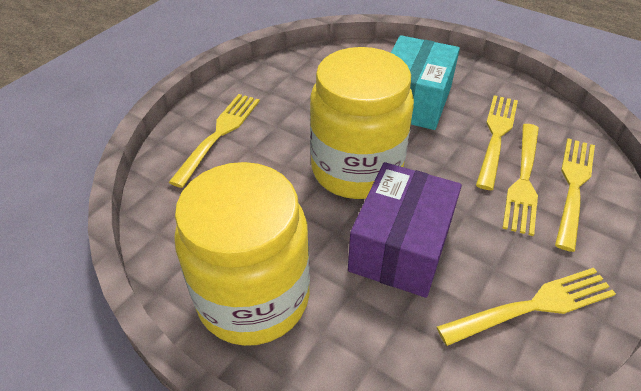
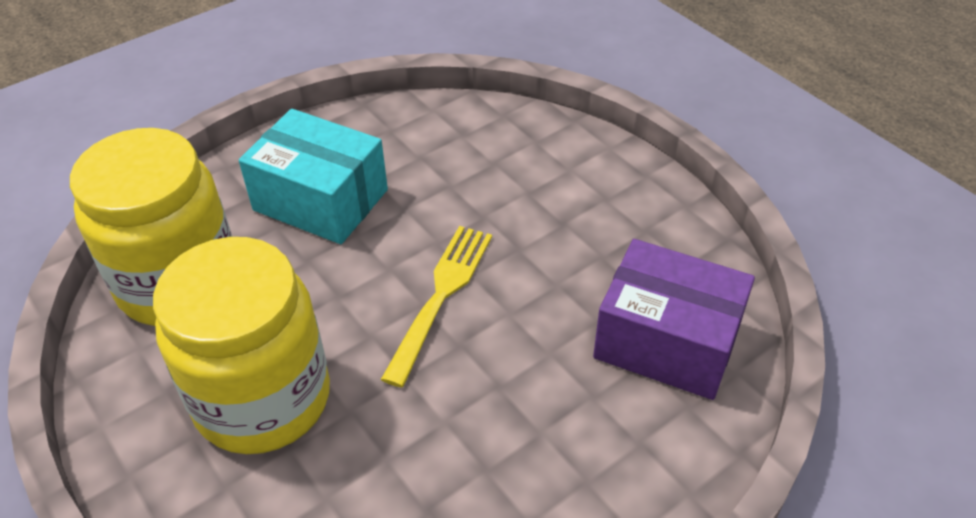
yellow fork: 5 -> 1

